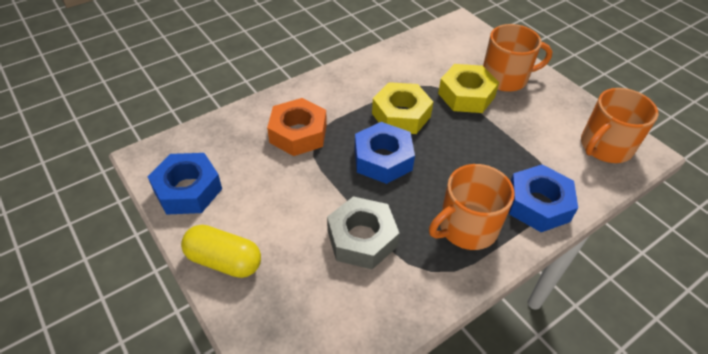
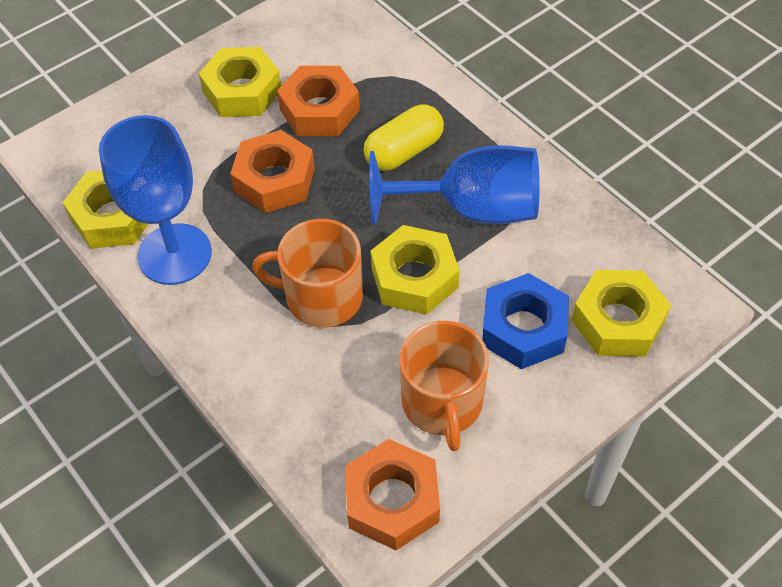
blue goblet: 0 -> 2
blue nut: 3 -> 1
grey nut: 1 -> 0
orange mug: 3 -> 2
orange nut: 1 -> 3
yellow nut: 2 -> 4

